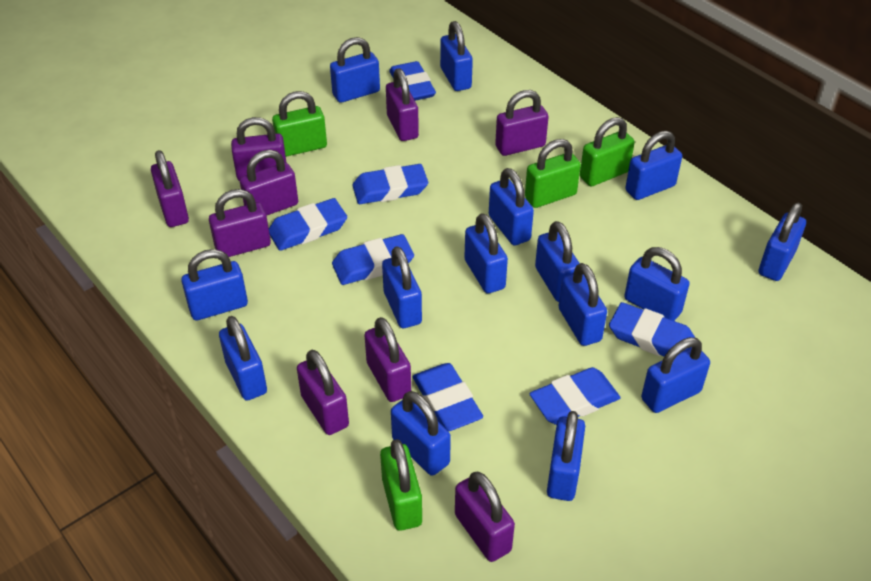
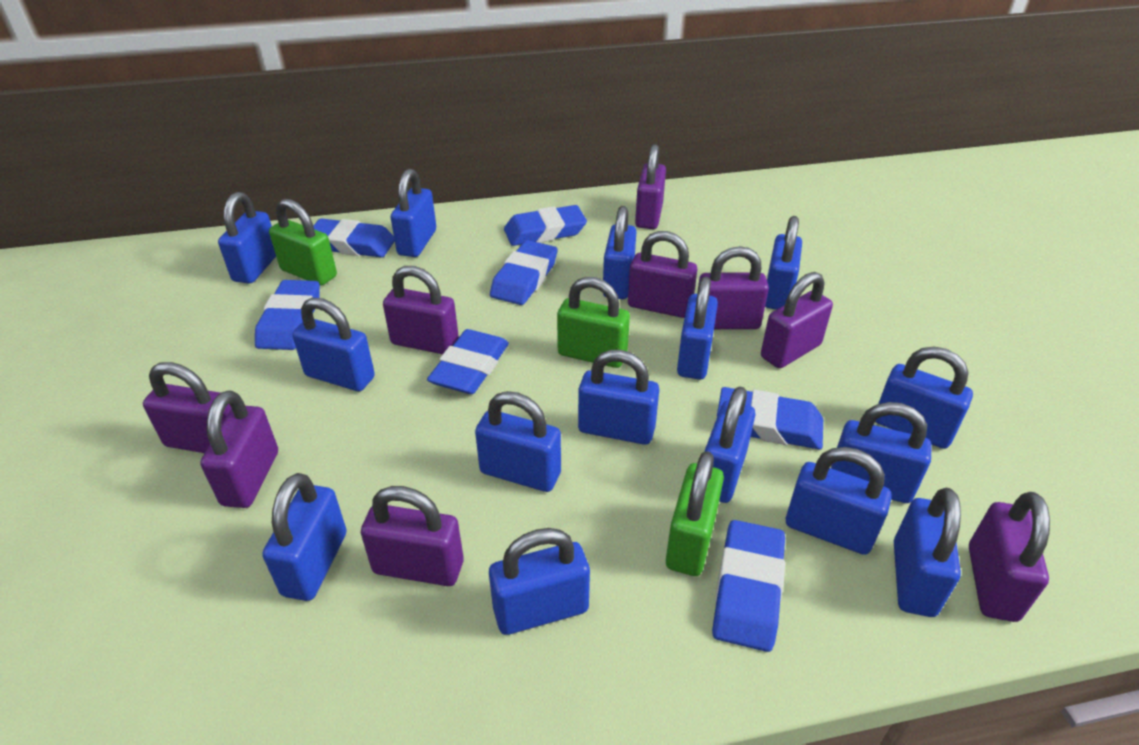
green padlock: 4 -> 3

